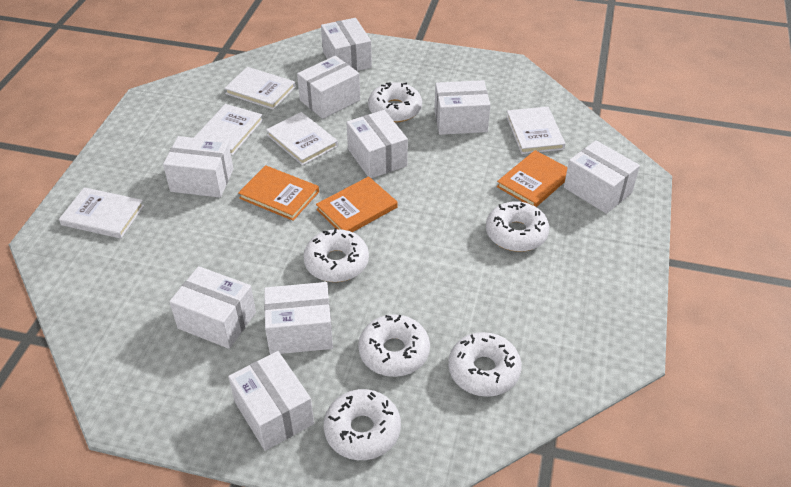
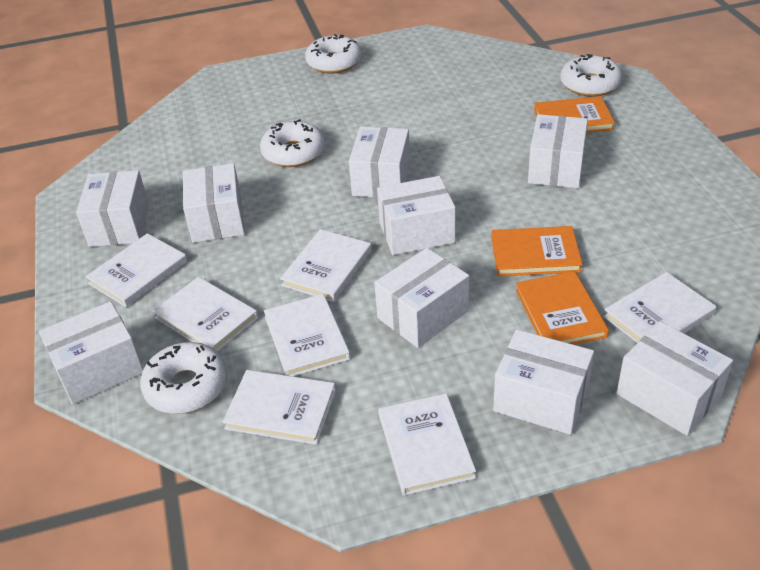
white book: 5 -> 7
white donut: 6 -> 4

